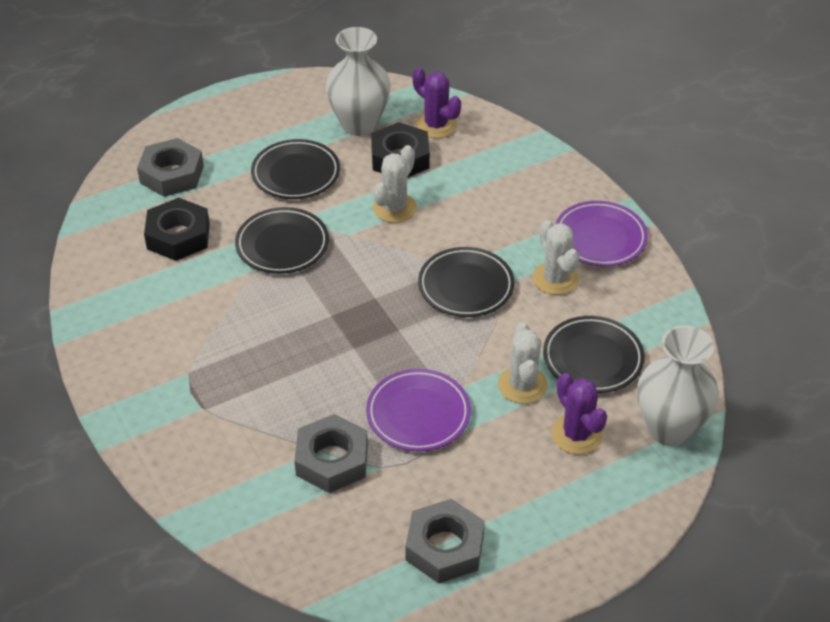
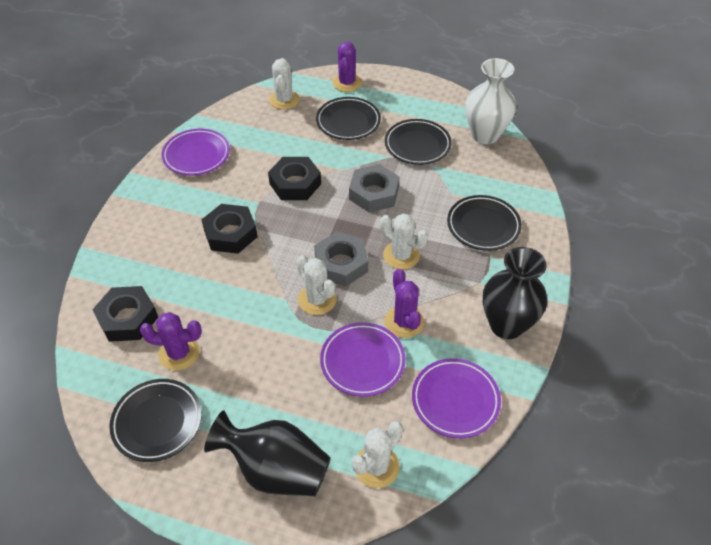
black nut: 2 -> 3
black vase: 0 -> 2
grey nut: 3 -> 2
purple cactus: 2 -> 3
purple plate: 2 -> 3
white cactus: 3 -> 4
white vase: 2 -> 1

